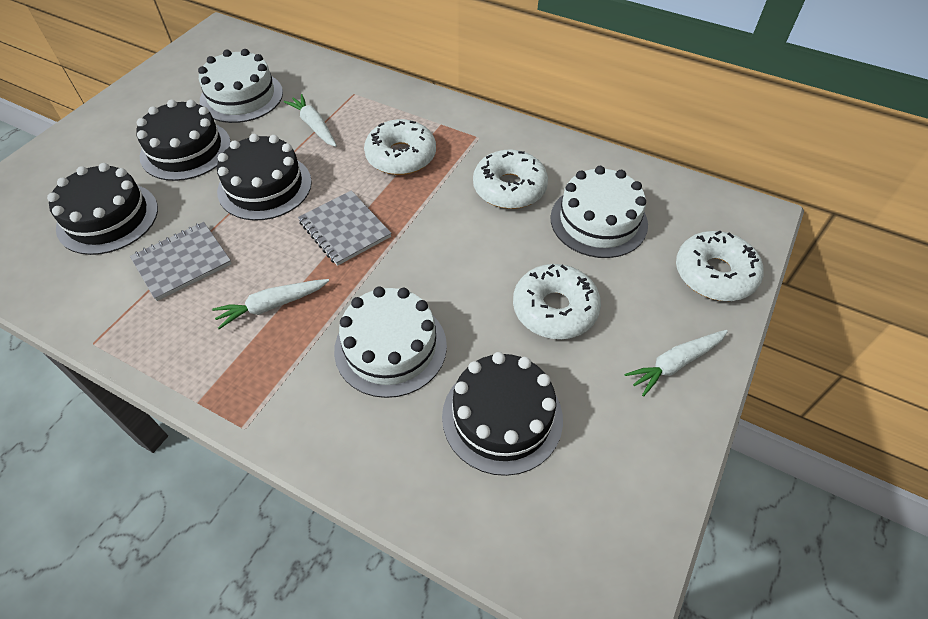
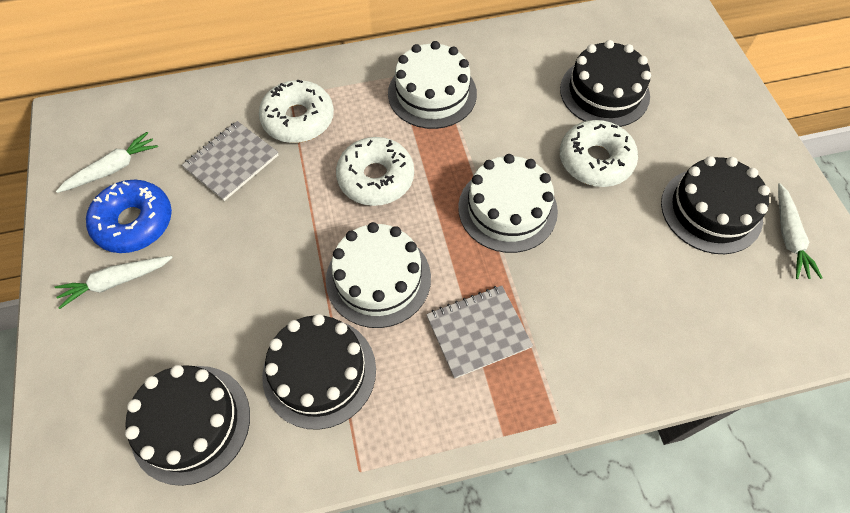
blue donut: 0 -> 1
white donut: 4 -> 3

